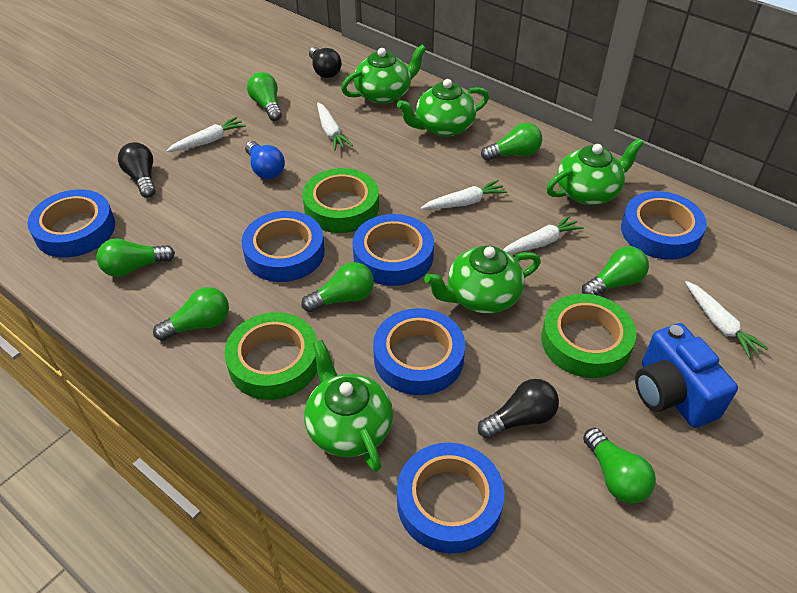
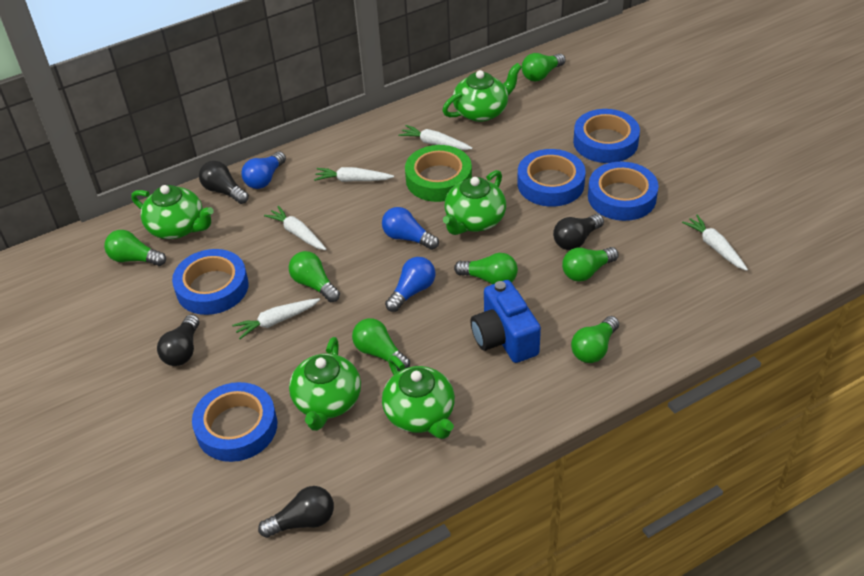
black light bulb: 3 -> 4
blue light bulb: 1 -> 3
blue tape: 6 -> 5
green tape: 3 -> 1

